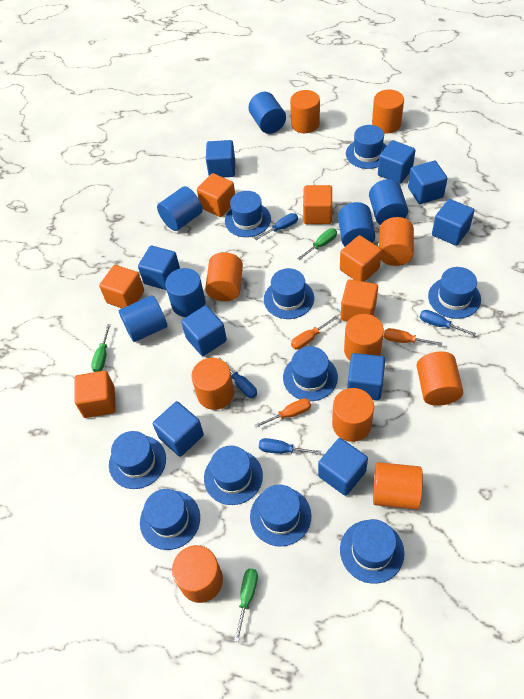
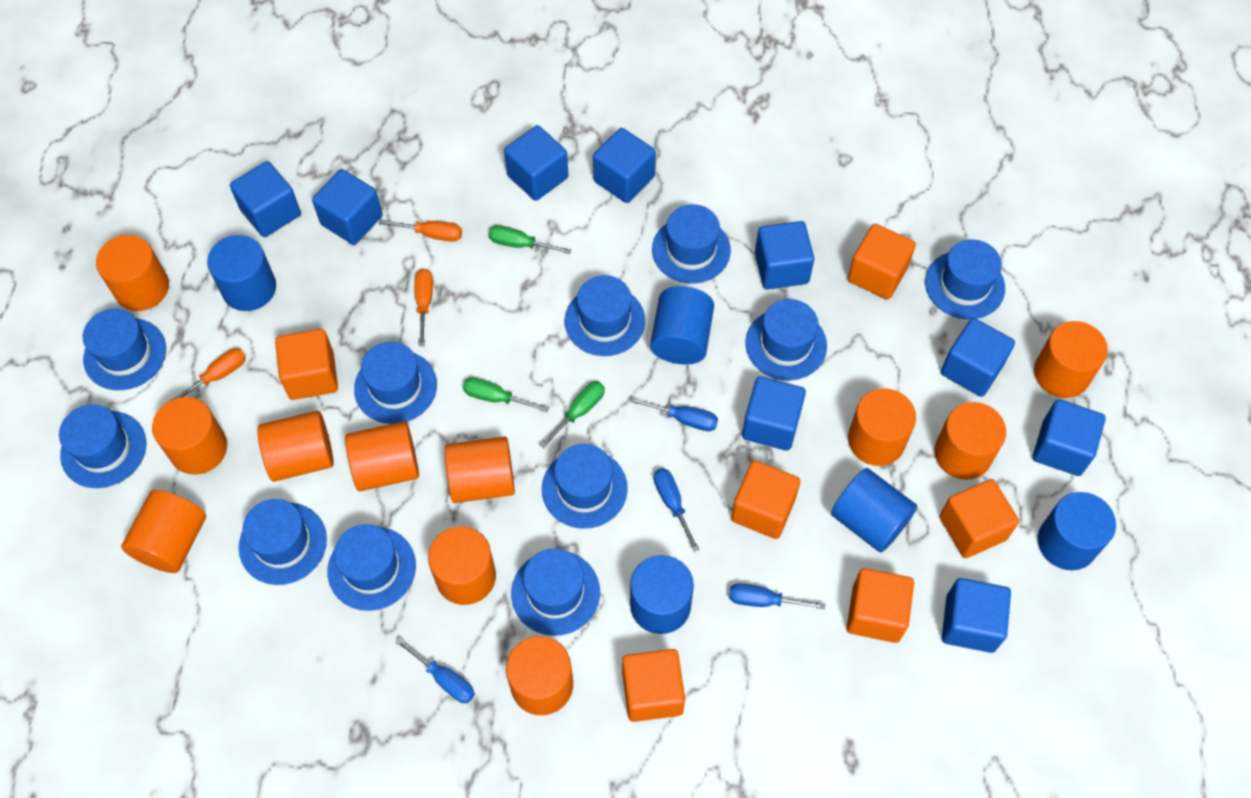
blue cylinder: 6 -> 5
blue hat: 10 -> 11
orange cylinder: 10 -> 11

